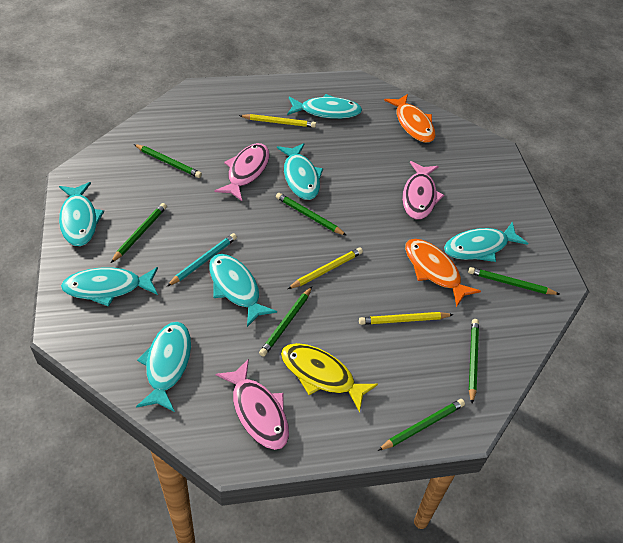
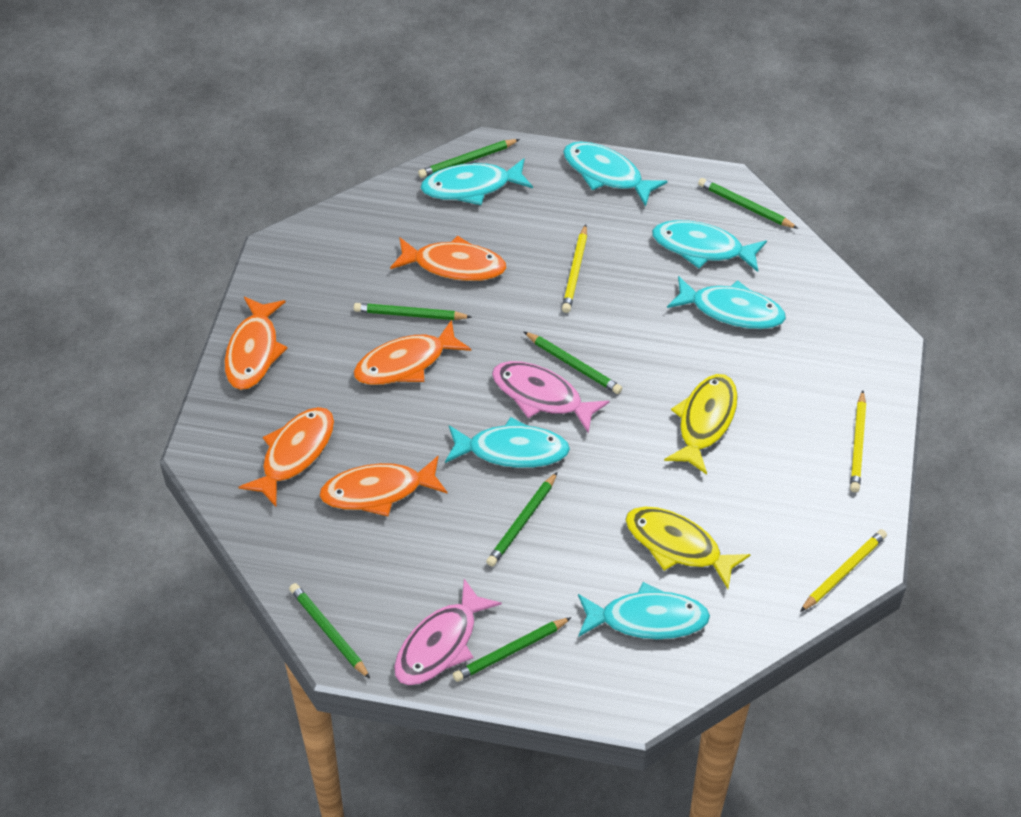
orange fish: 2 -> 5
pink fish: 3 -> 2
turquoise fish: 7 -> 6
turquoise pencil: 1 -> 0
yellow fish: 1 -> 2

